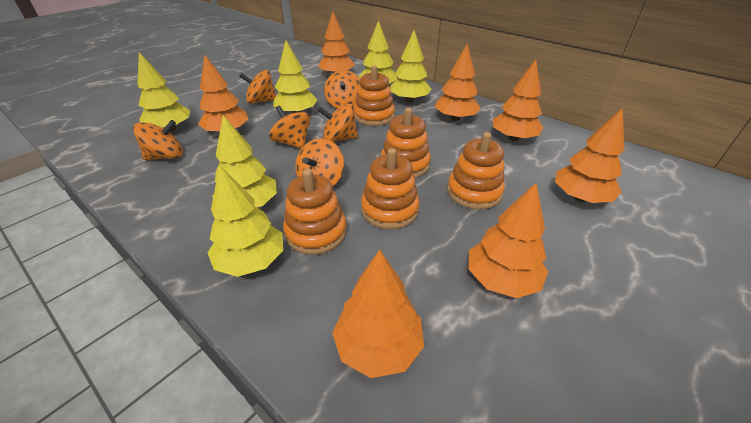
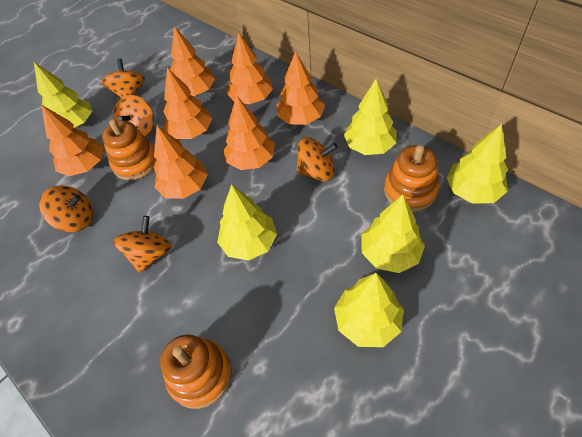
orange spinning top: 6 -> 5
orange stacking toy: 5 -> 3

